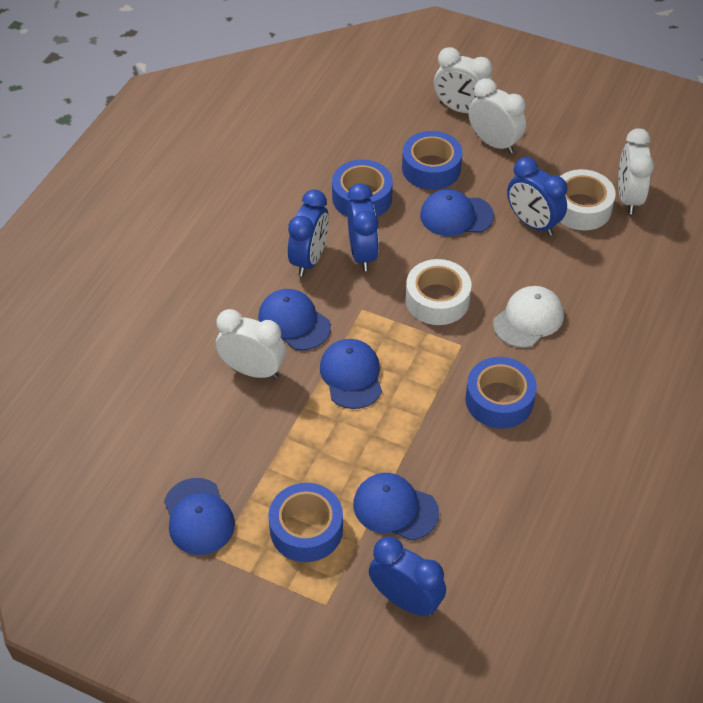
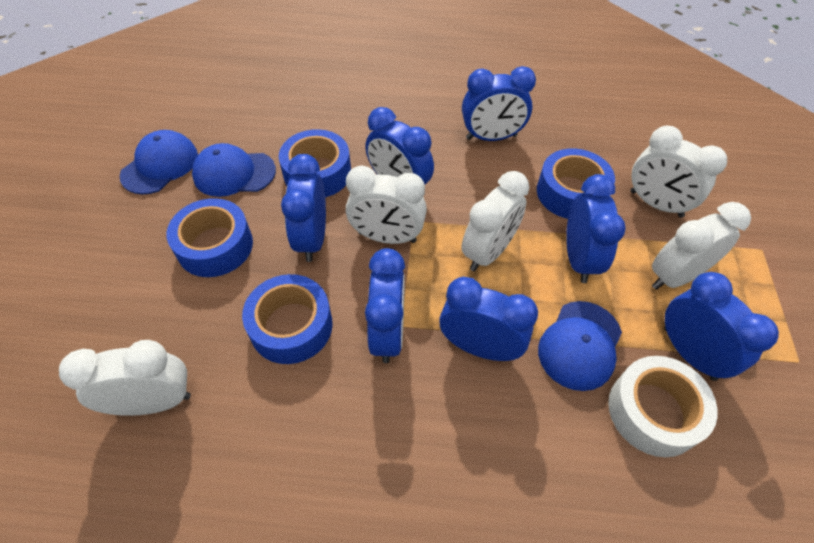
blue cap: 5 -> 3
blue clock: 4 -> 7
white cap: 1 -> 0
white clock: 4 -> 5
white tape: 2 -> 1

